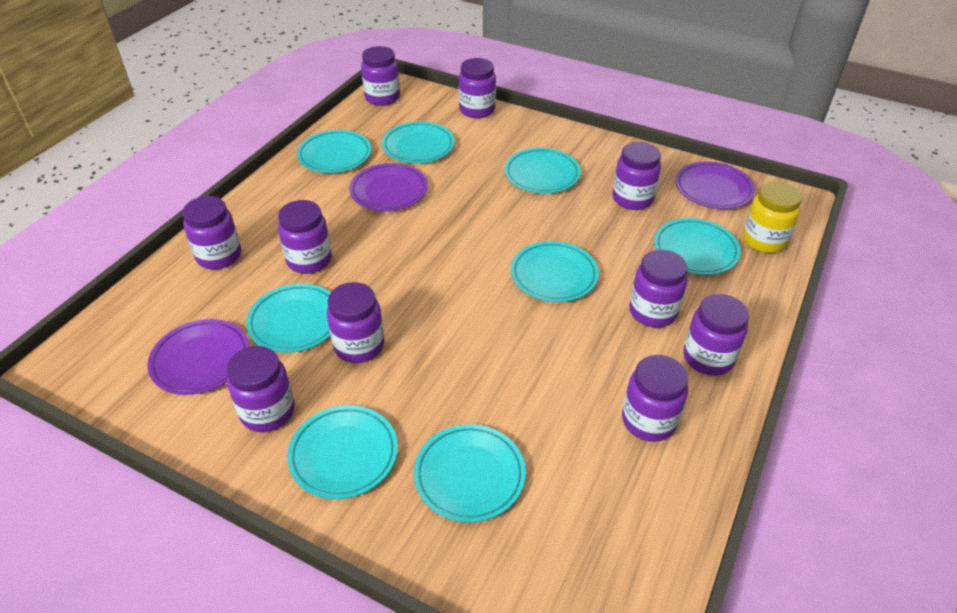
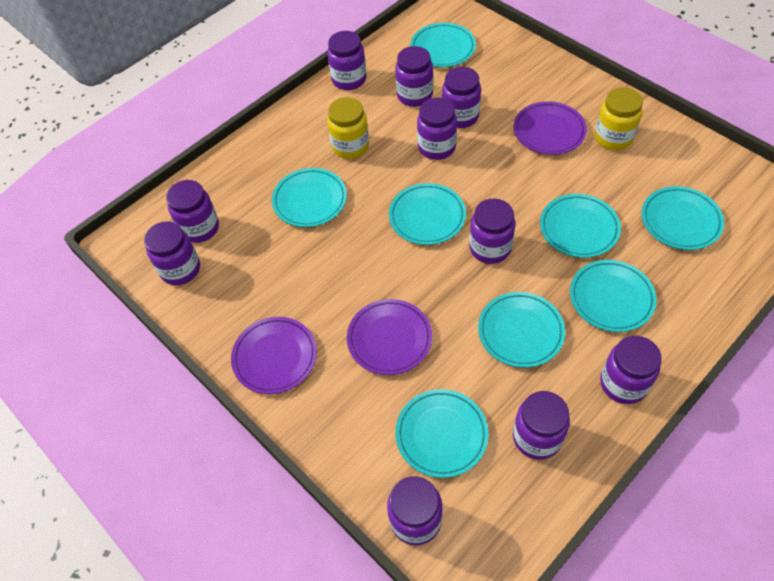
yellow jar: 1 -> 2

